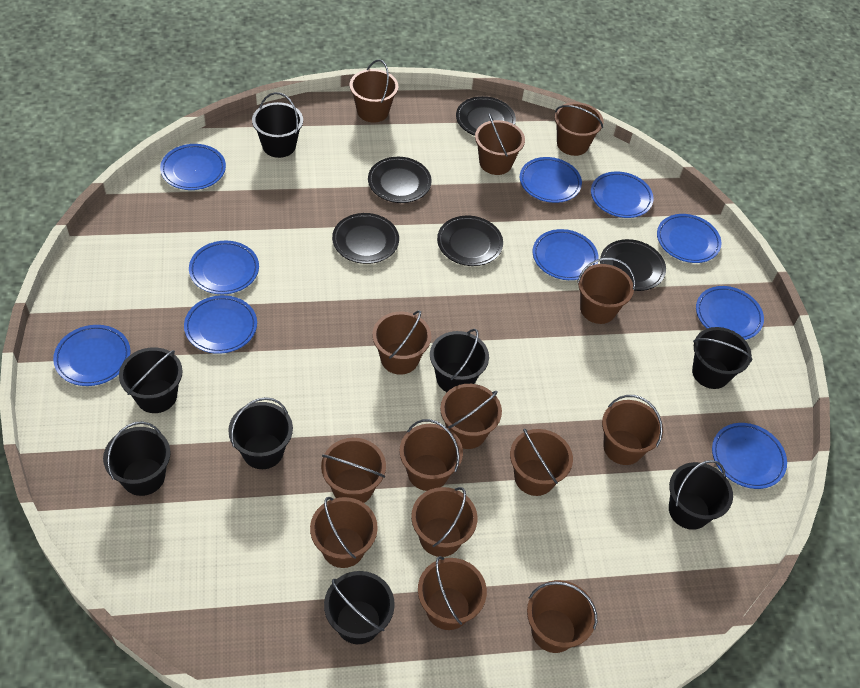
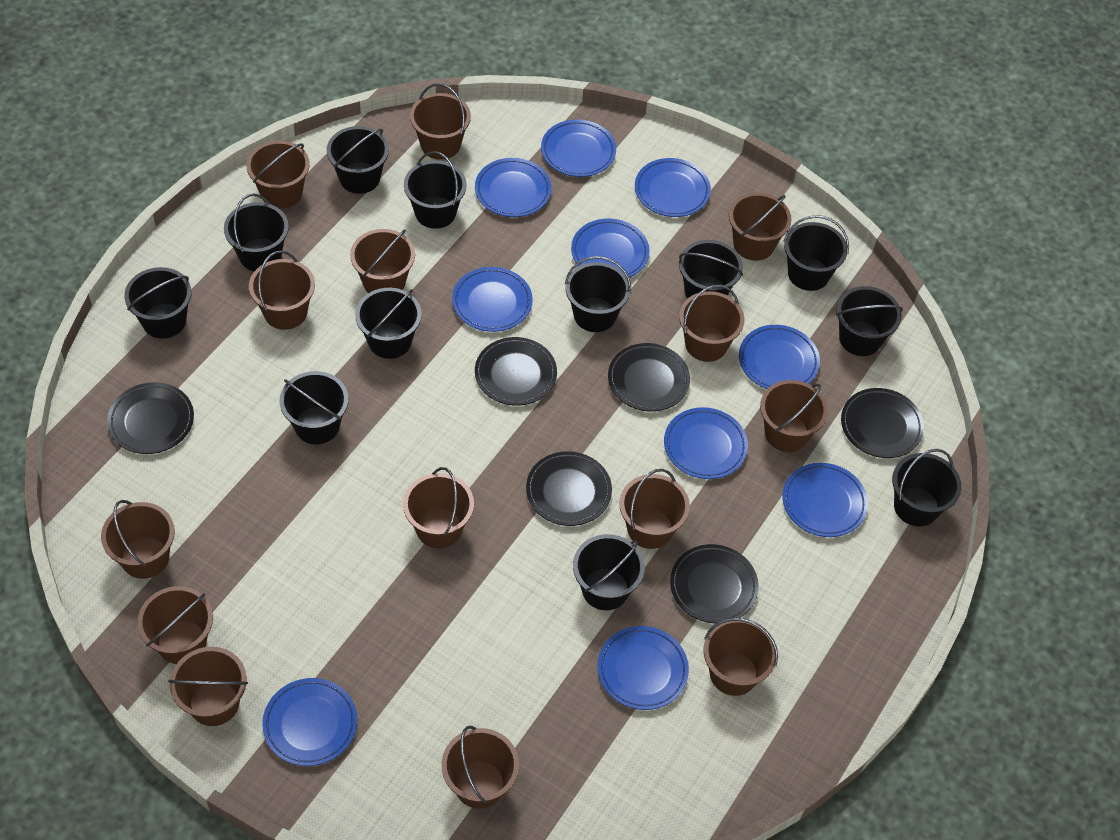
black bucket: 8 -> 12
black plate: 5 -> 6

